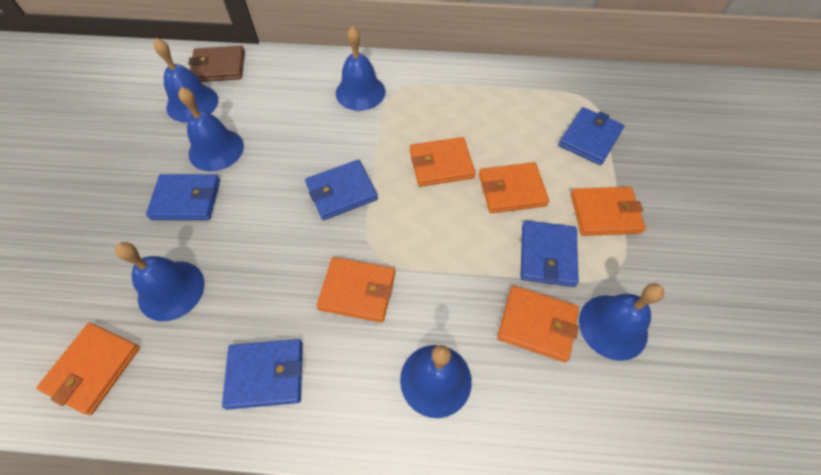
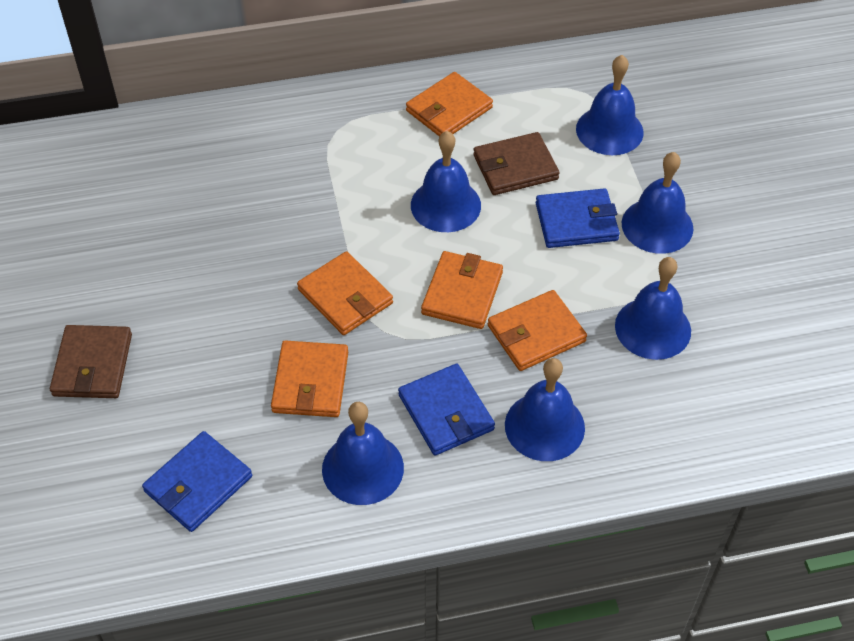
blue wallet: 5 -> 3
brown wallet: 1 -> 2
orange wallet: 6 -> 5

